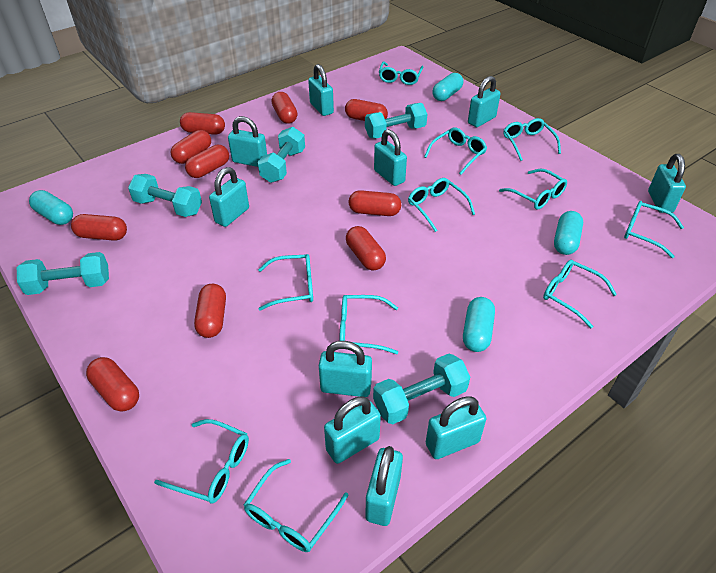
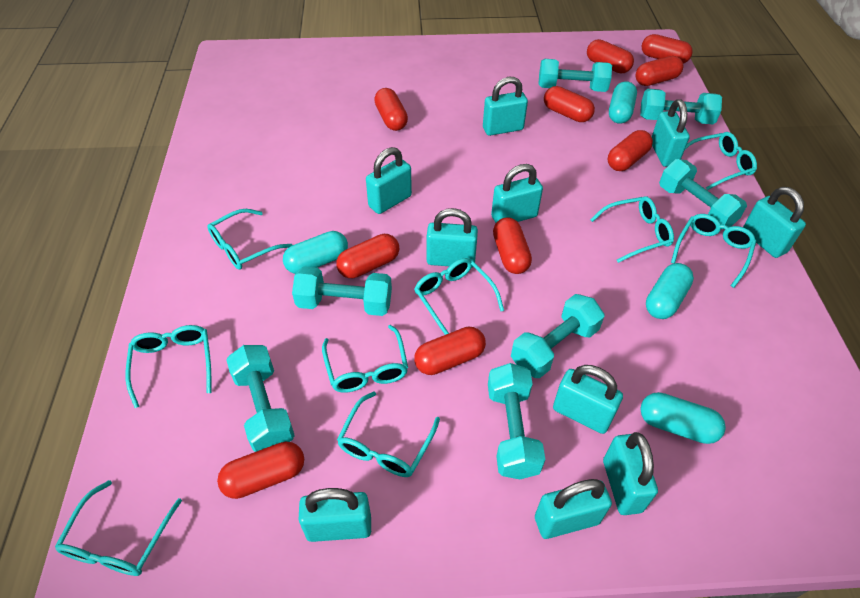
turquoise dumbbell: 5 -> 7
turquoise glasses: 11 -> 9

